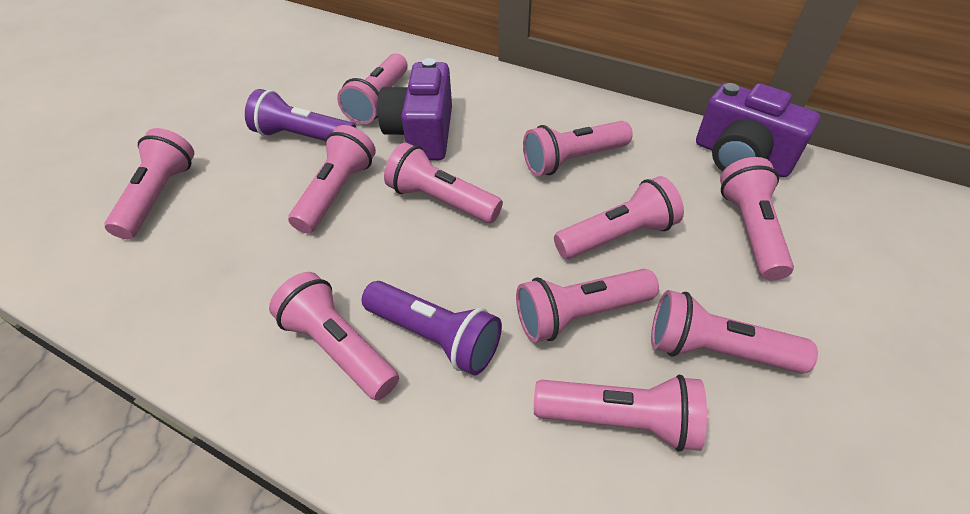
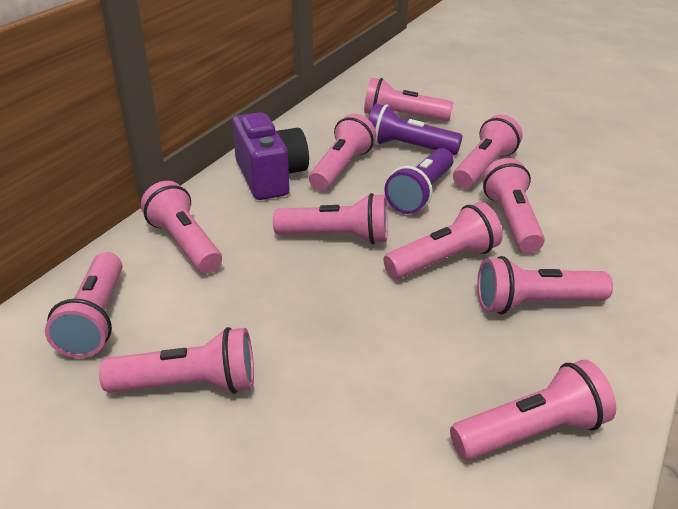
purple camera: 2 -> 1

